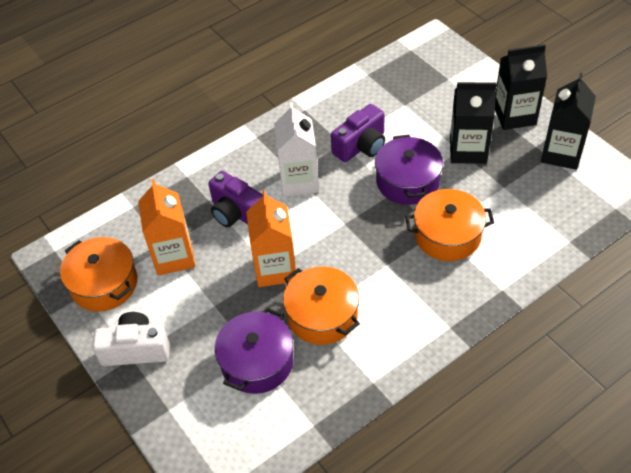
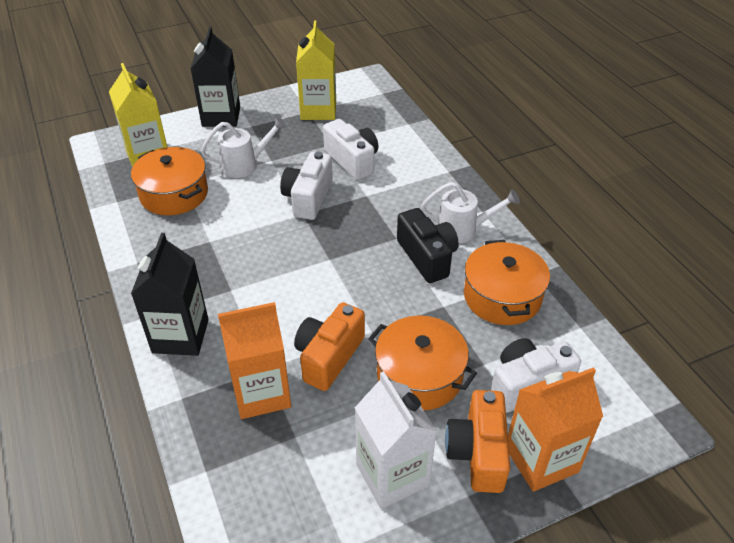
black camera: 0 -> 1
black carton: 3 -> 2
orange camera: 0 -> 2
purple camera: 2 -> 0
purple pot: 2 -> 0
white camera: 1 -> 3
white watering can: 0 -> 2
yellow carton: 0 -> 2

